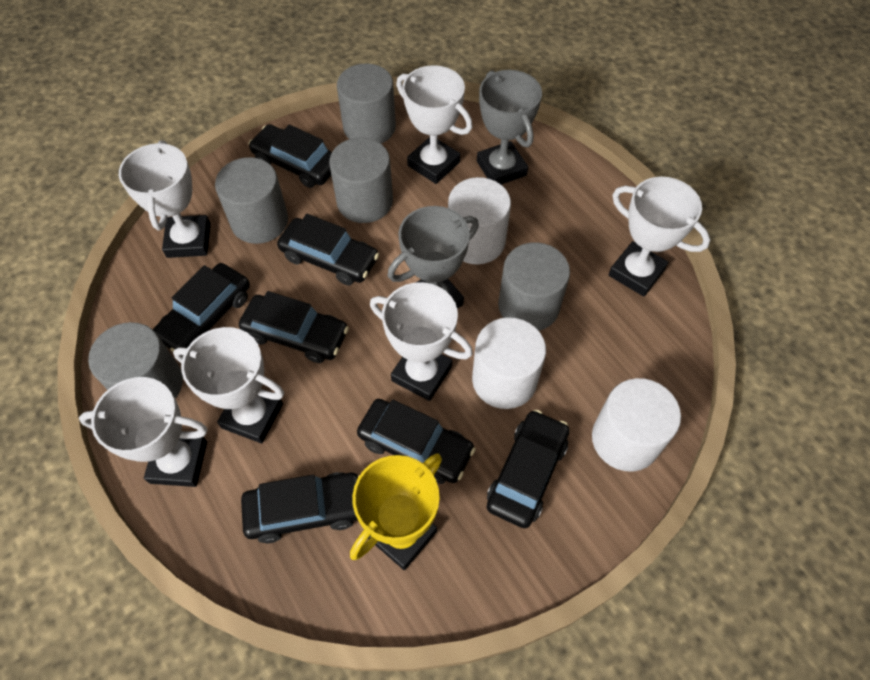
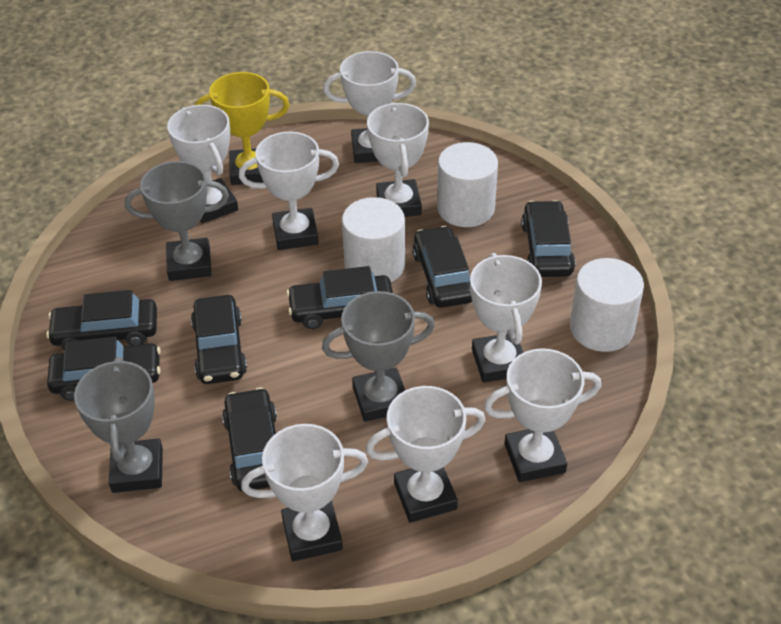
grey cylinder: 5 -> 0
grey trophy: 2 -> 3
white trophy: 6 -> 8

